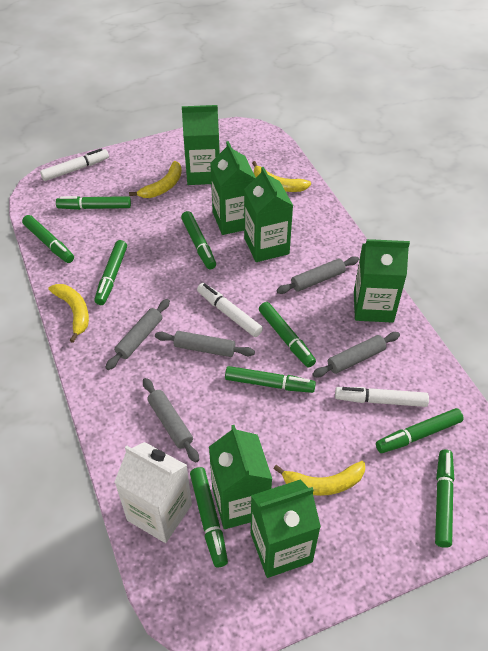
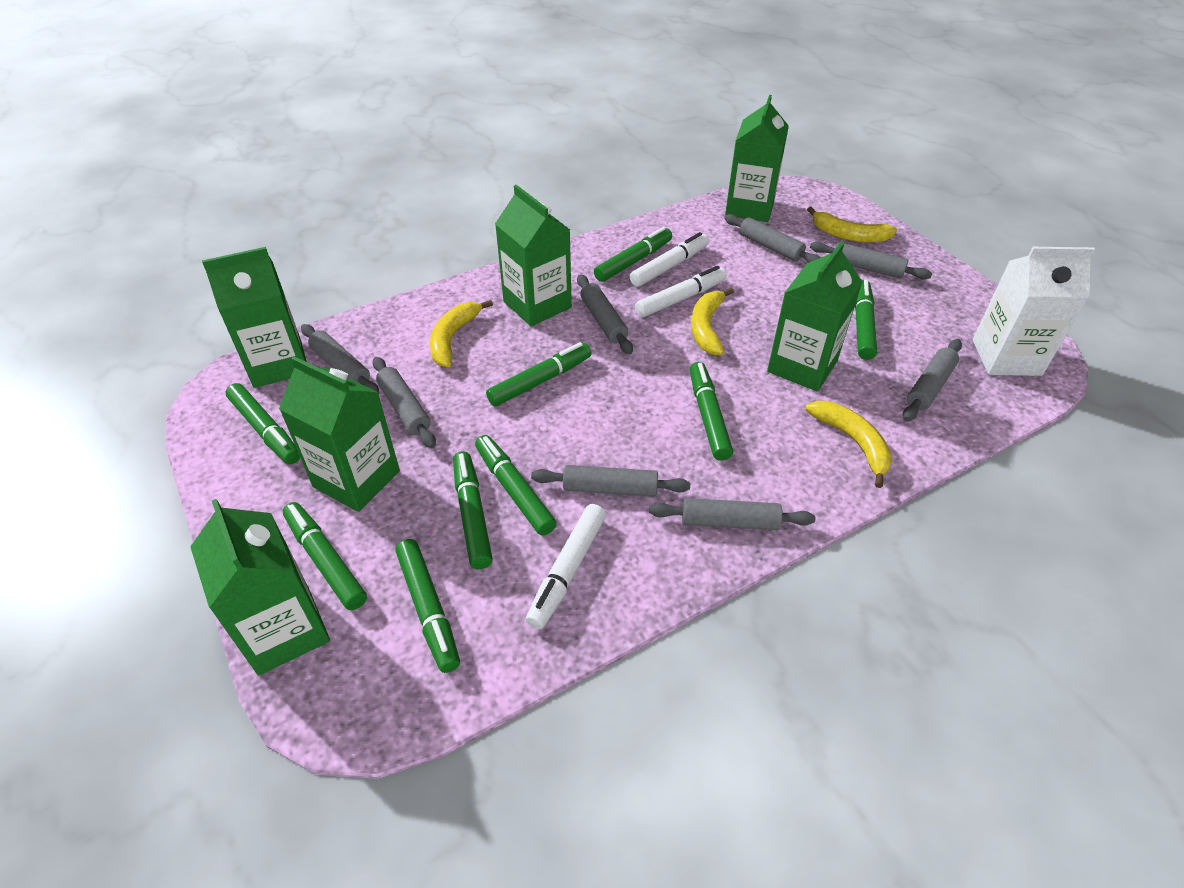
grey rolling pin: 5 -> 8

